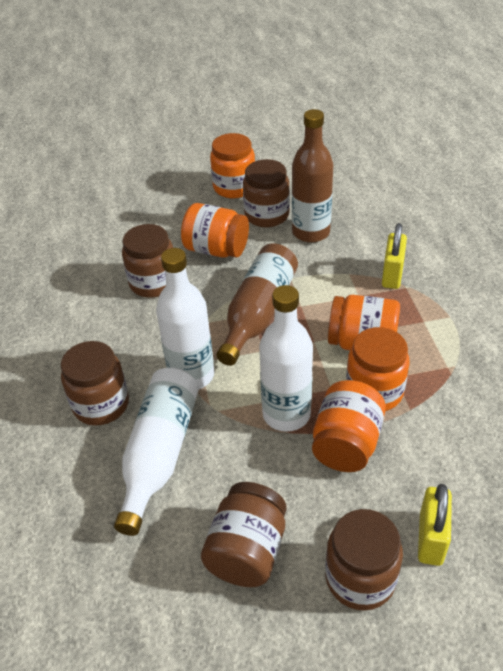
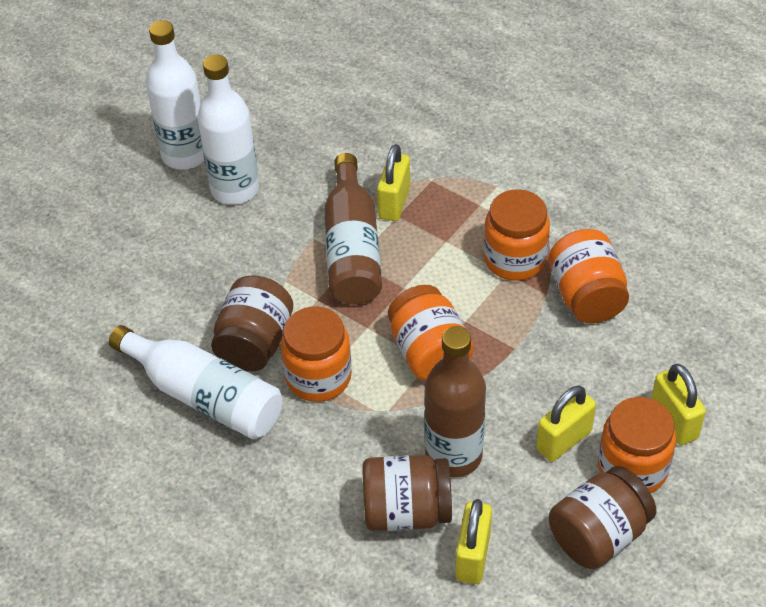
brown jar: 5 -> 3
yellow padlock: 2 -> 4

